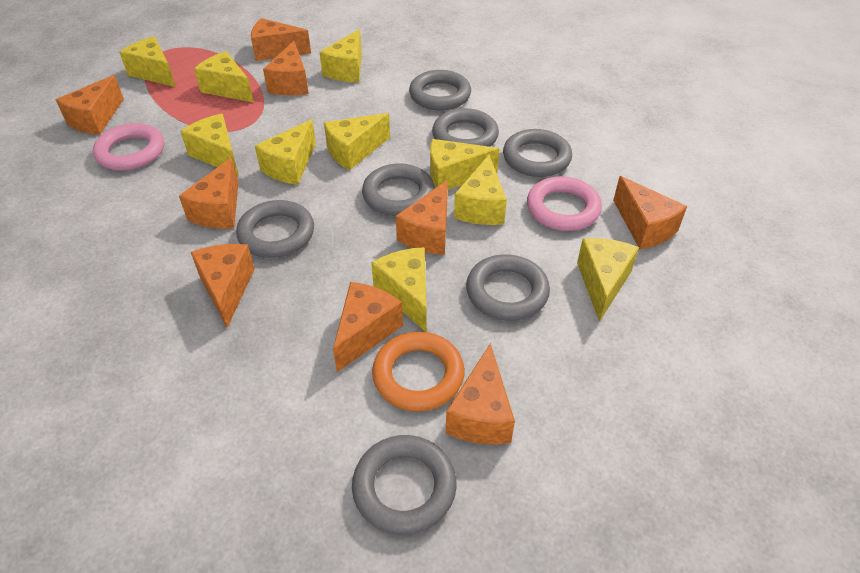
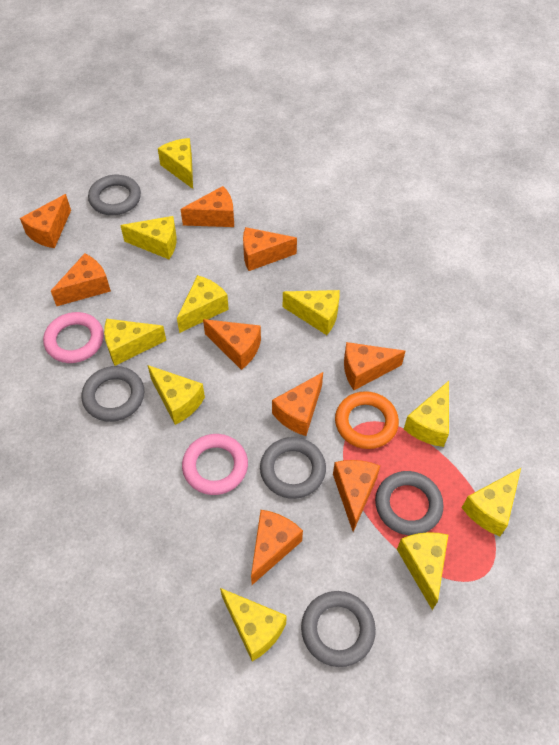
grey ring: 7 -> 5

